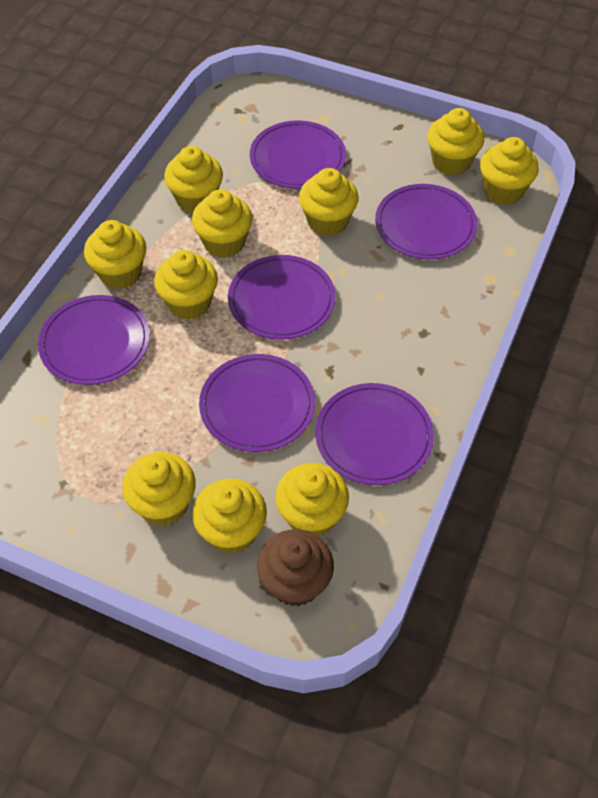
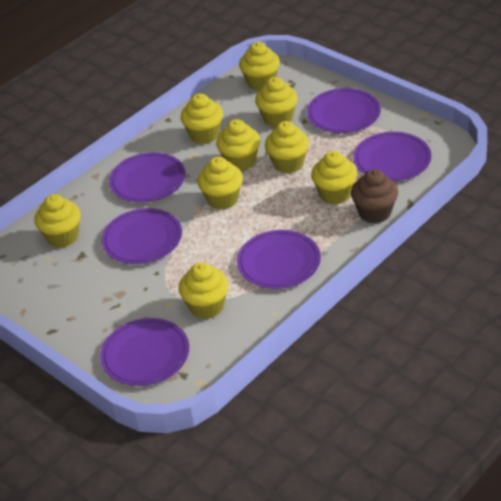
yellow cupcake: 10 -> 9

